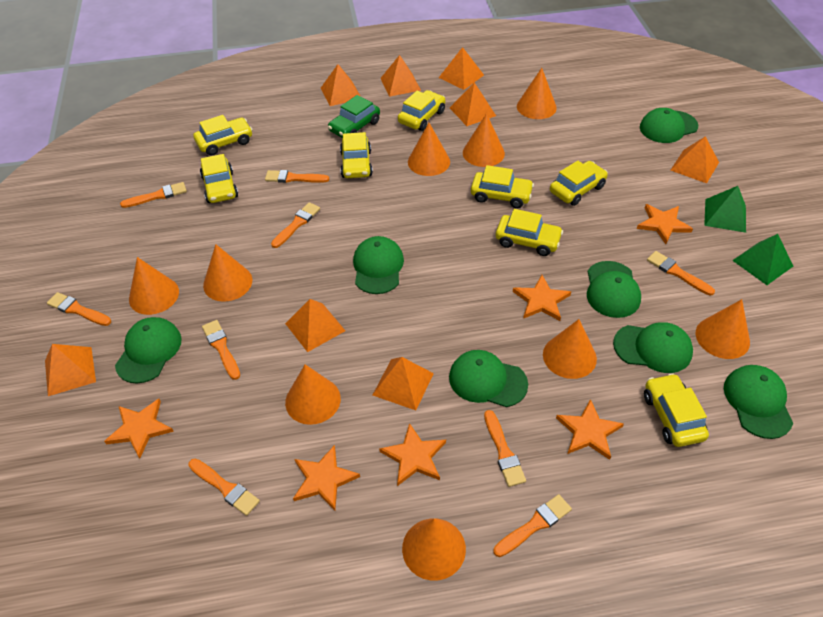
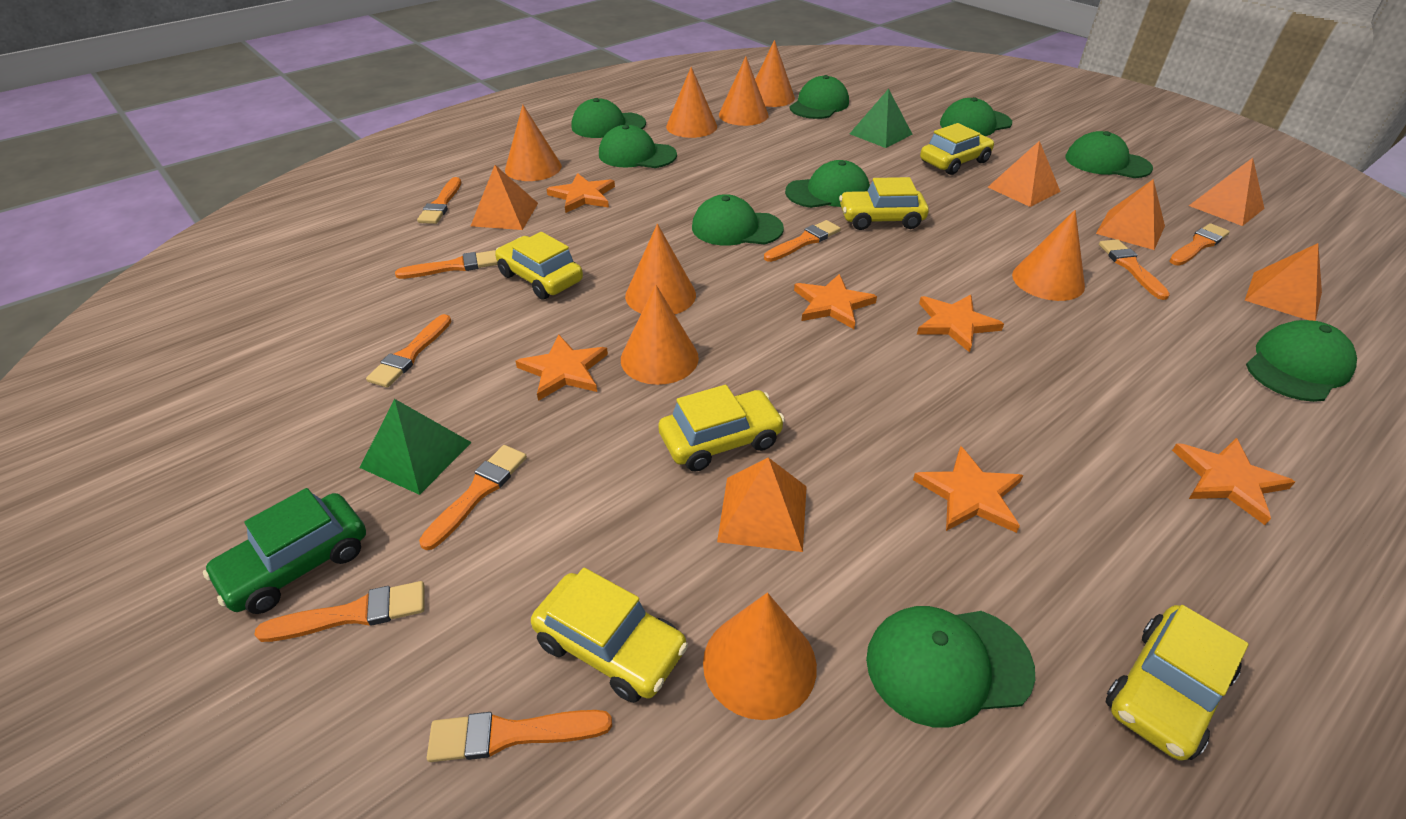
green cap: 7 -> 9
orange cone: 9 -> 8
orange pyramid: 8 -> 6
yellow car: 8 -> 6

